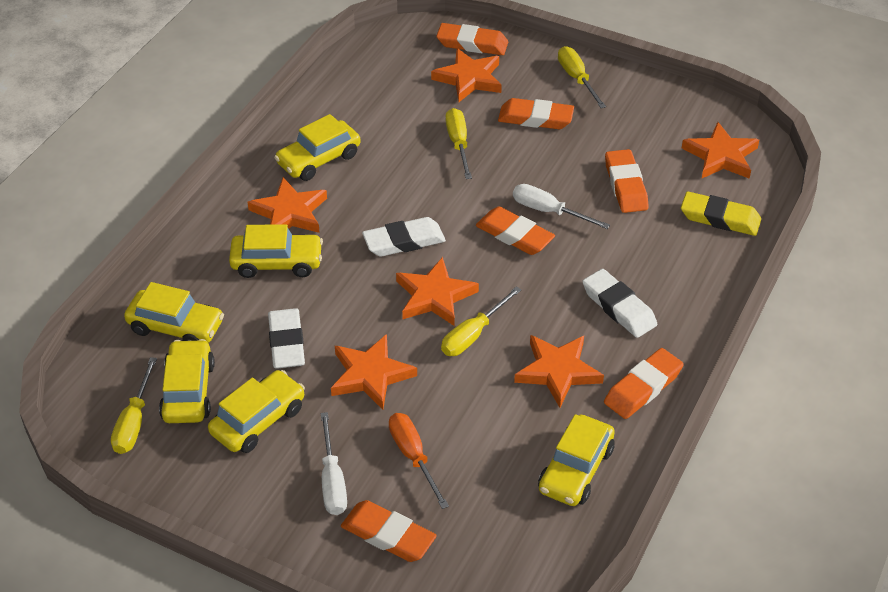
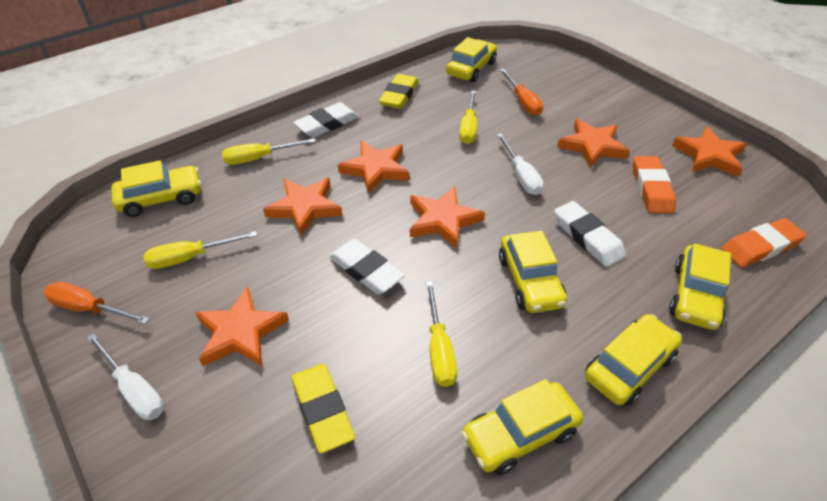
orange eraser: 6 -> 2
orange screwdriver: 1 -> 2
yellow eraser: 1 -> 2

